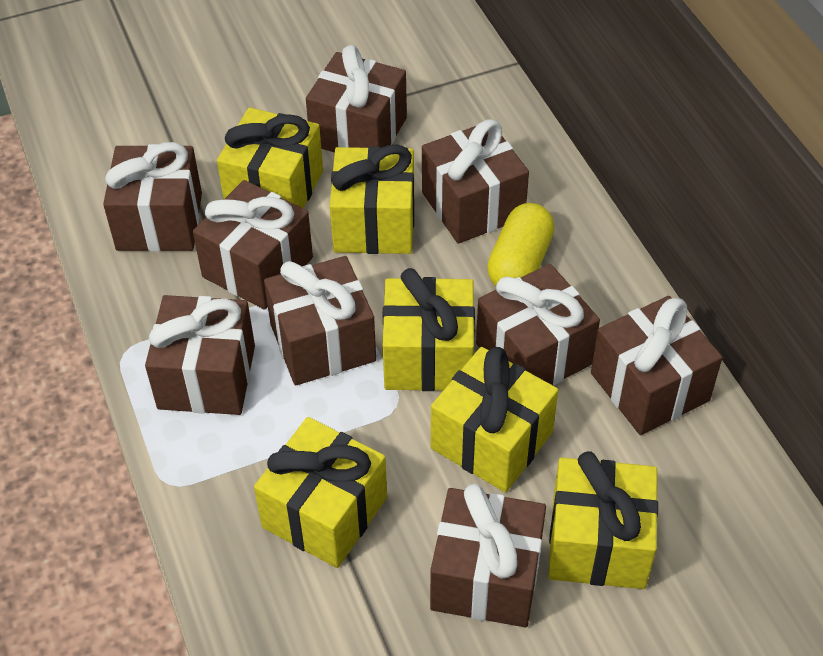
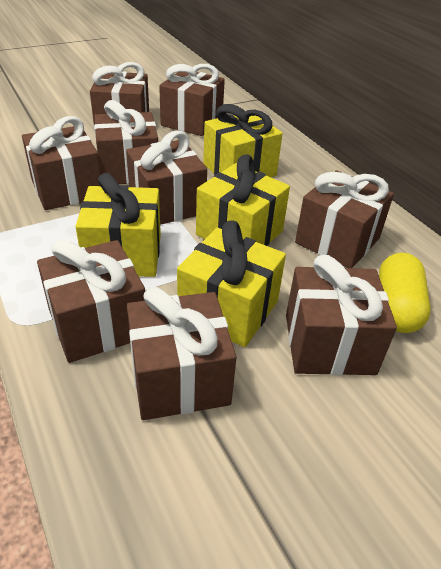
yellow gift: 6 -> 4

